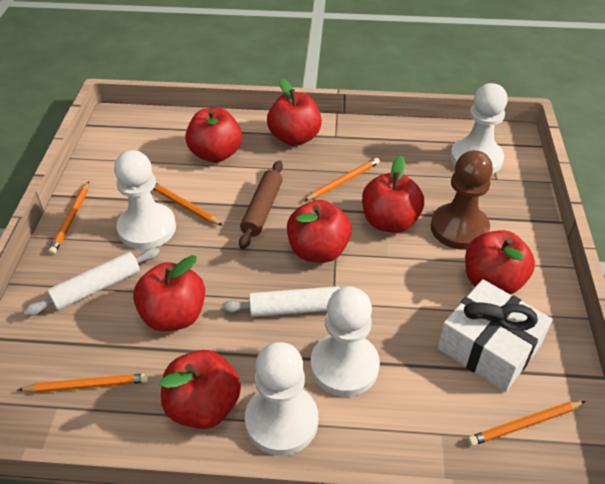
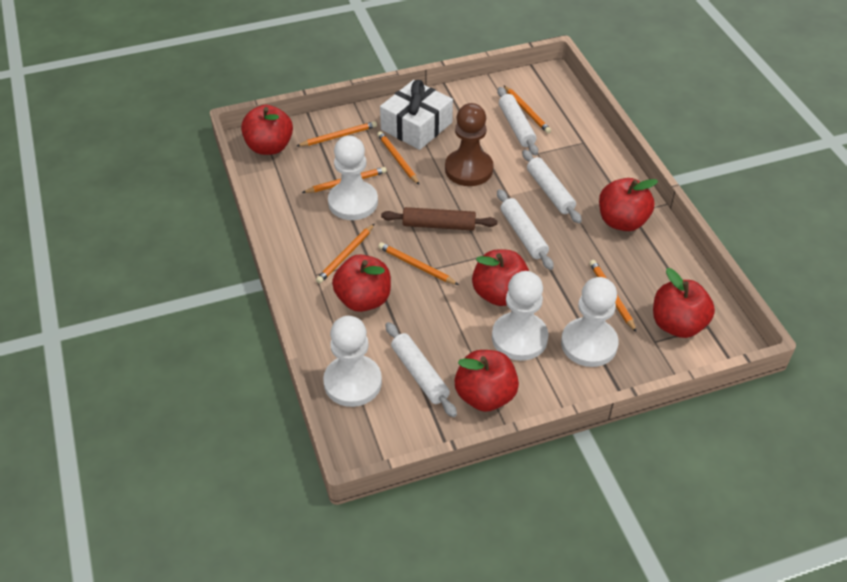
orange pencil: 5 -> 7
red apple: 7 -> 6
white rolling pin: 2 -> 4

